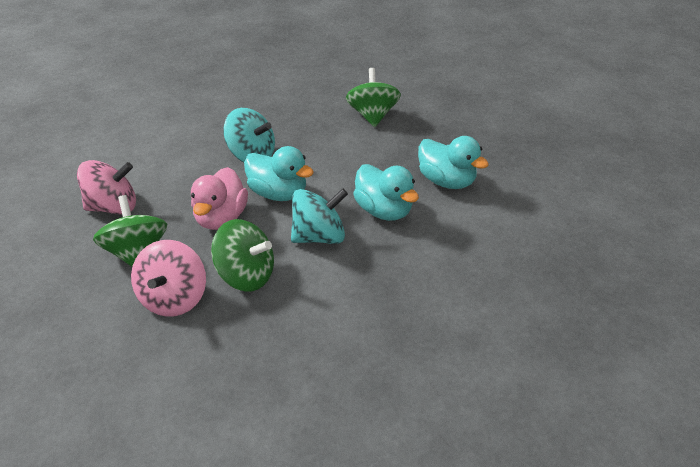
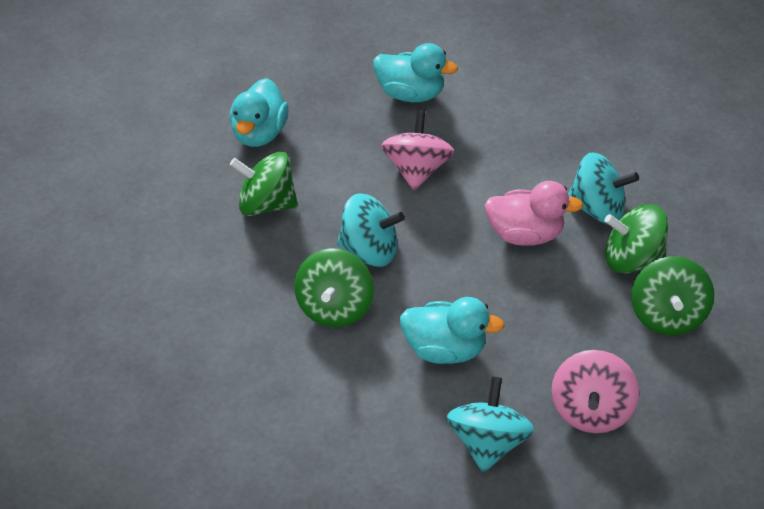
green spinning top: 3 -> 4
turquoise spinning top: 2 -> 3

